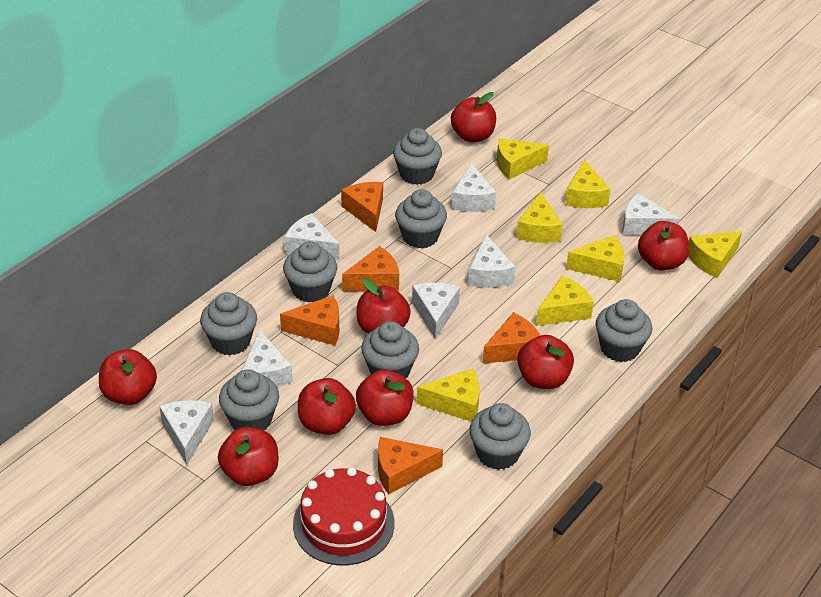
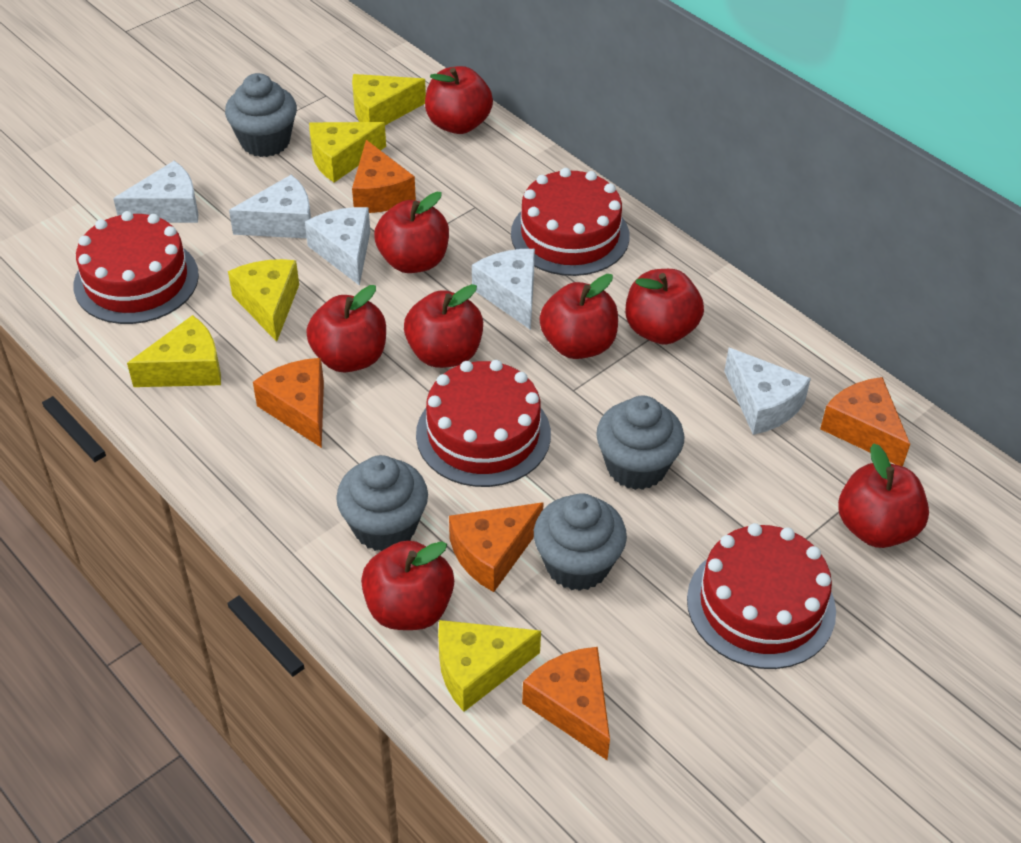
grey cupcake: 8 -> 4
red cake: 1 -> 4
white cheese: 7 -> 5
yellow cheese: 7 -> 5

